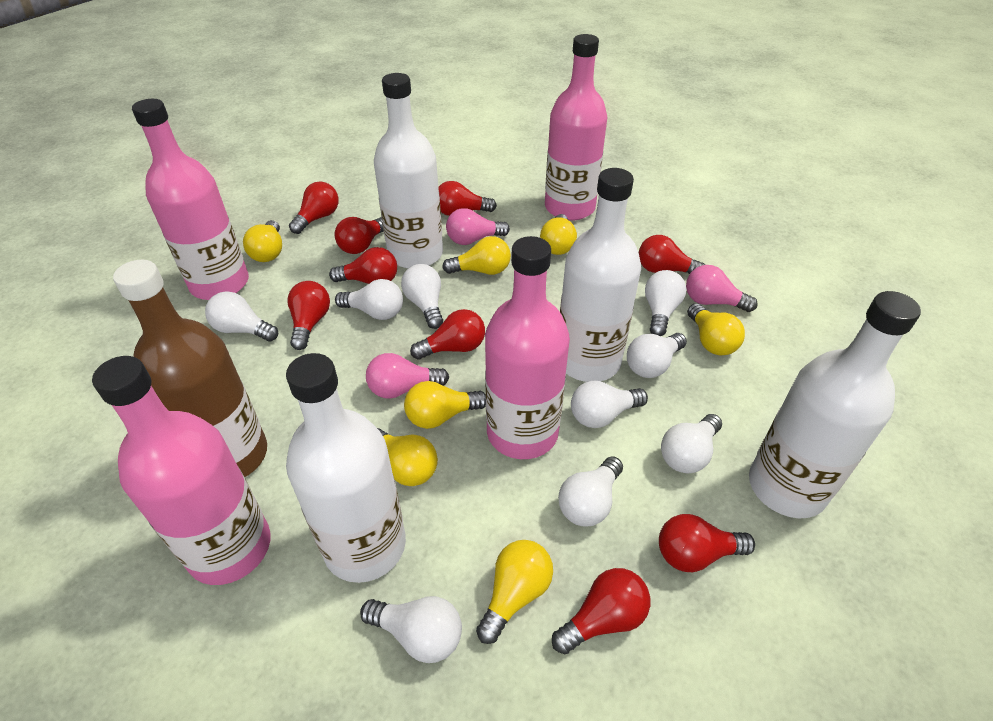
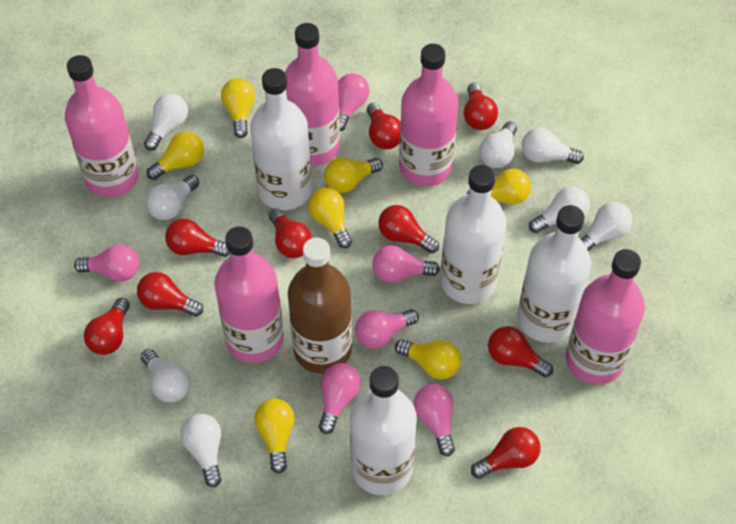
pink bottle: 4 -> 5
pink light bulb: 3 -> 6
white light bulb: 9 -> 8

